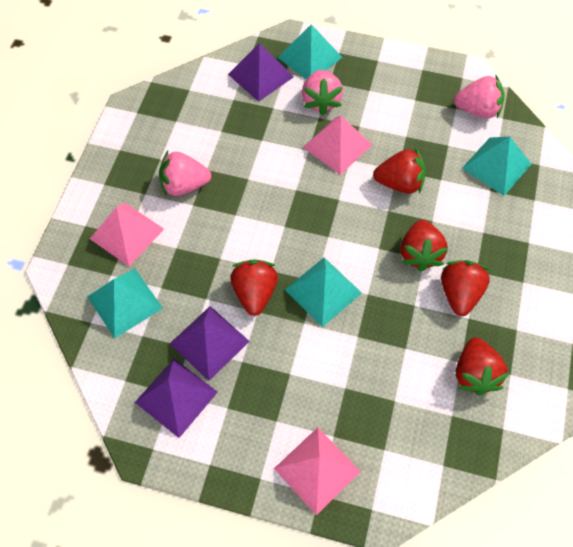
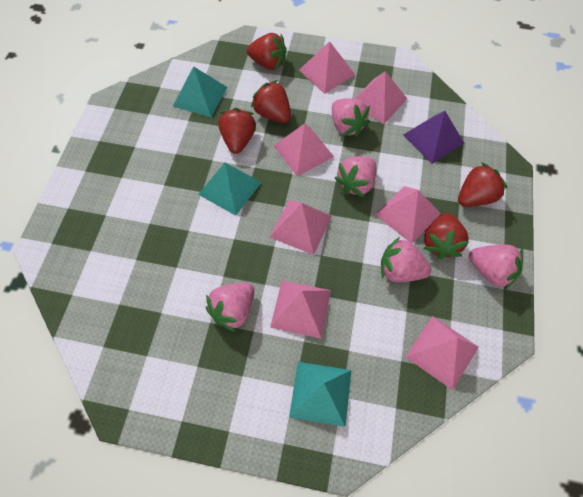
pink pyramid: 3 -> 7
pink strawberry: 3 -> 5
purple pyramid: 3 -> 1
turquoise pyramid: 4 -> 3

